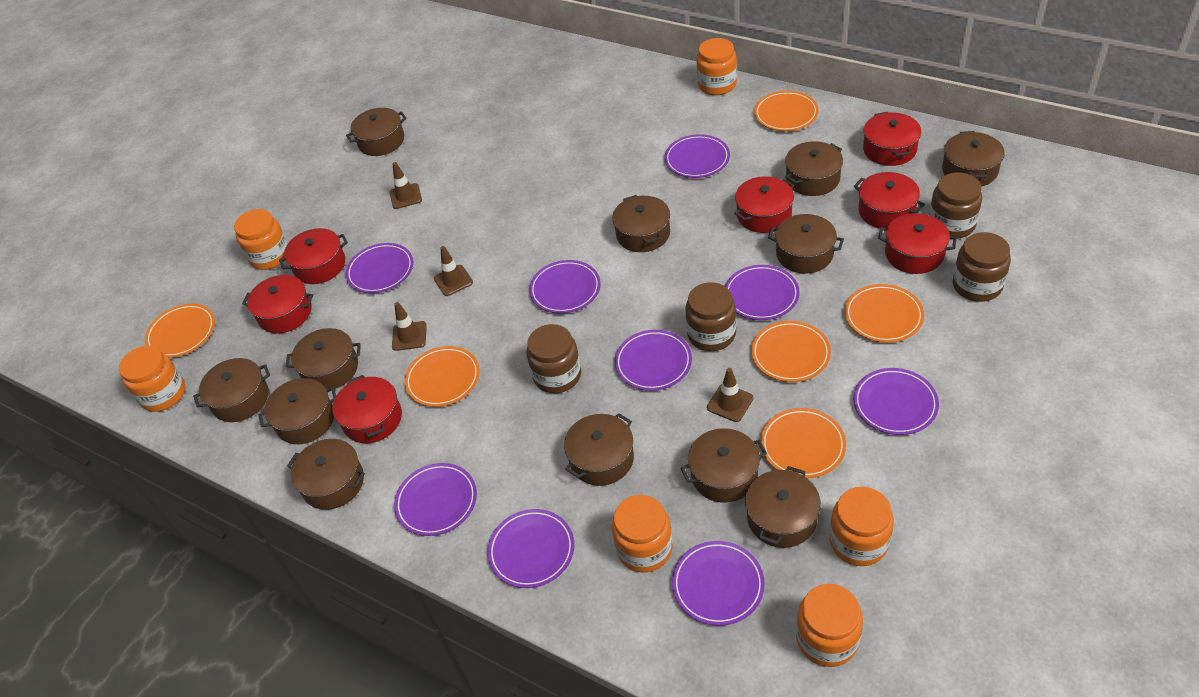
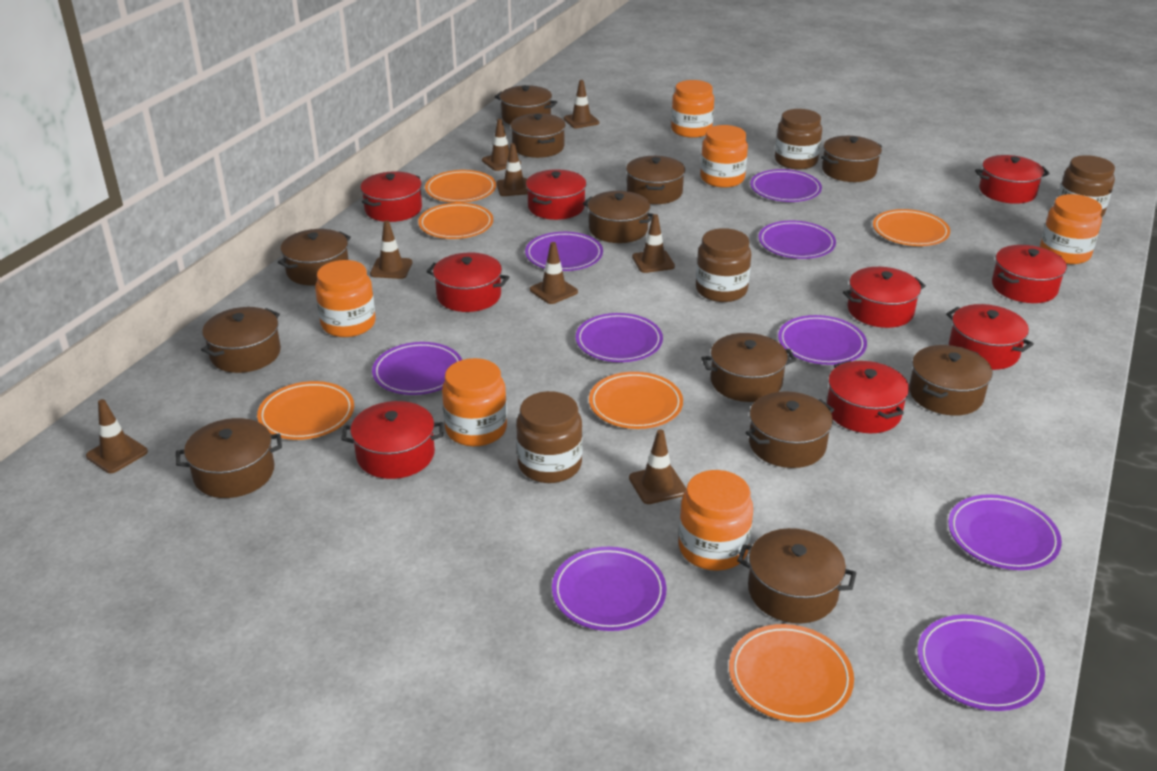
brown traffic cone: 4 -> 8
red pot: 7 -> 9

